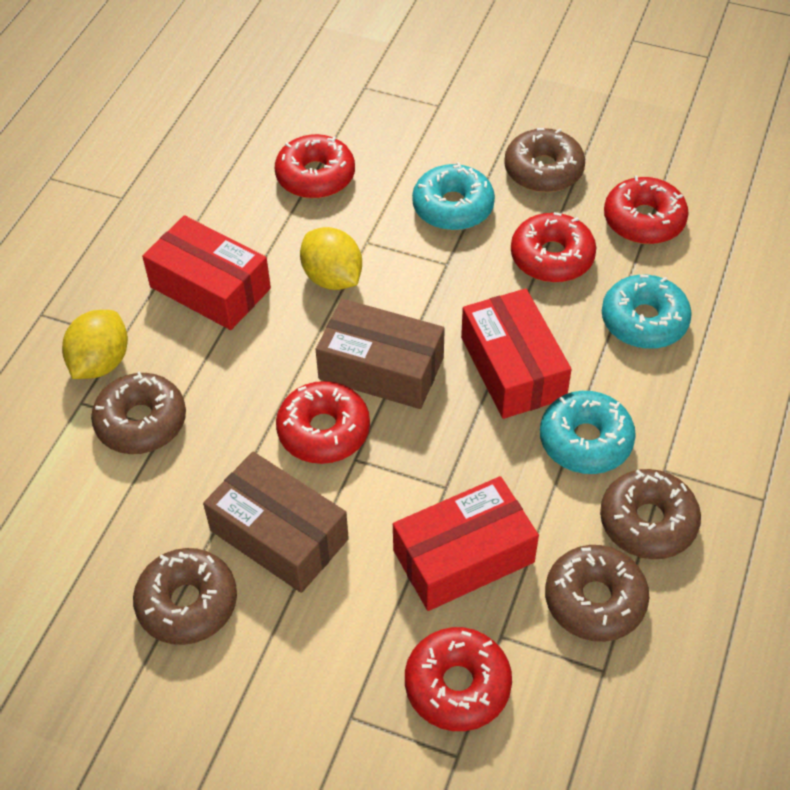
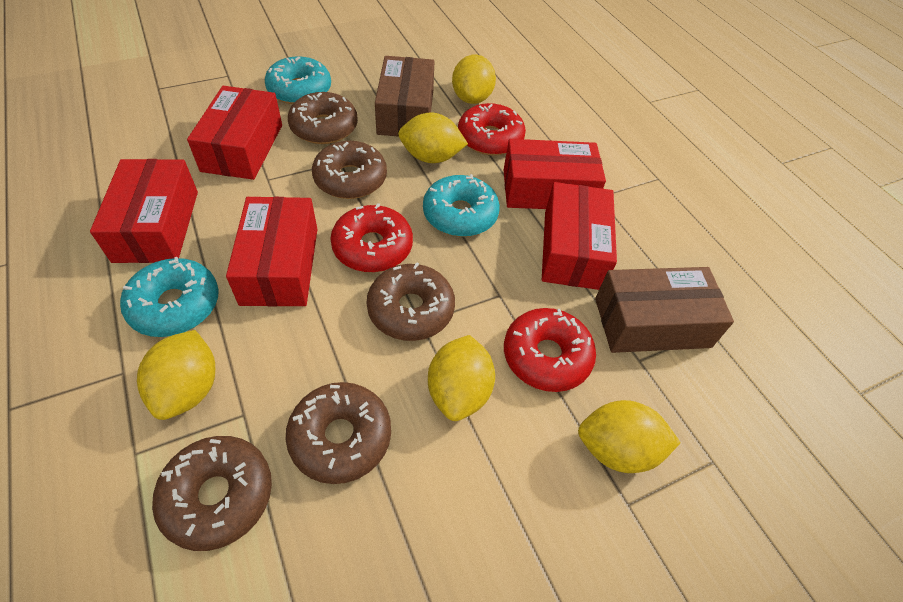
red box: 3 -> 5
red donut: 5 -> 3
yellow lemon: 2 -> 5

